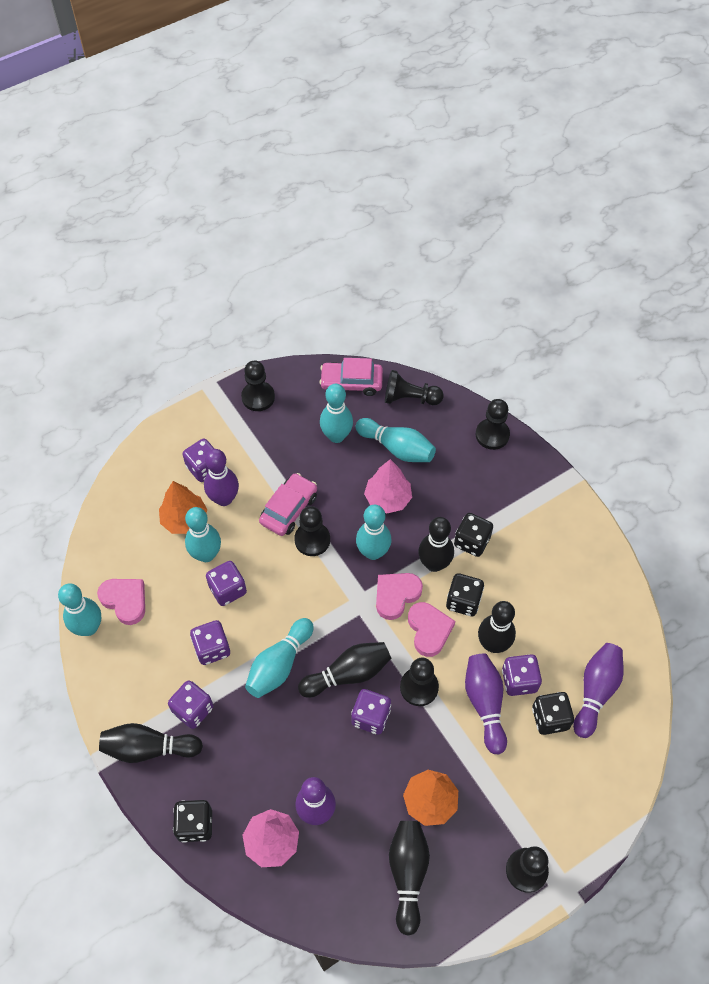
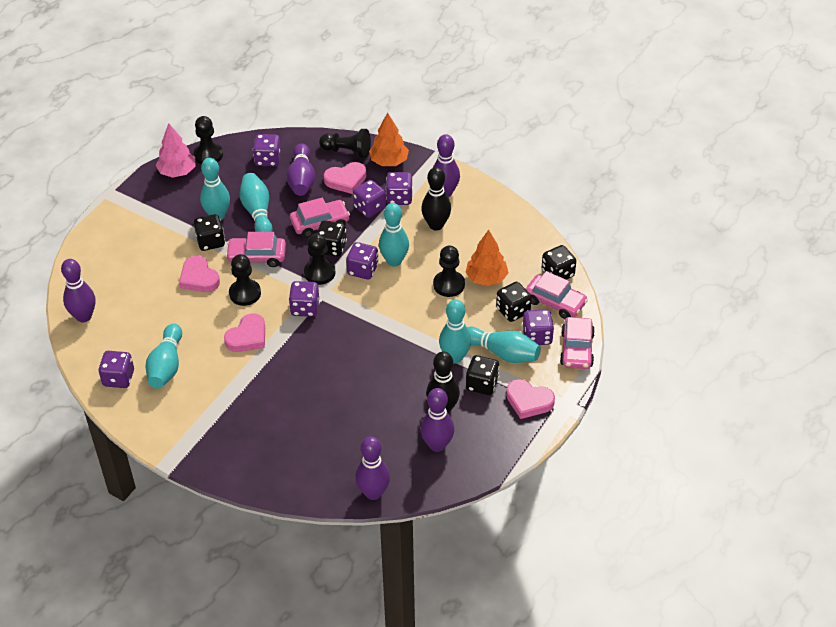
black bowling pin: 5 -> 2
black dice: 4 -> 5
black pawn: 6 -> 5
pink car: 2 -> 4
pink heart: 3 -> 4
pink tree: 2 -> 1
purple bowling pin: 4 -> 5
purple dice: 6 -> 7

